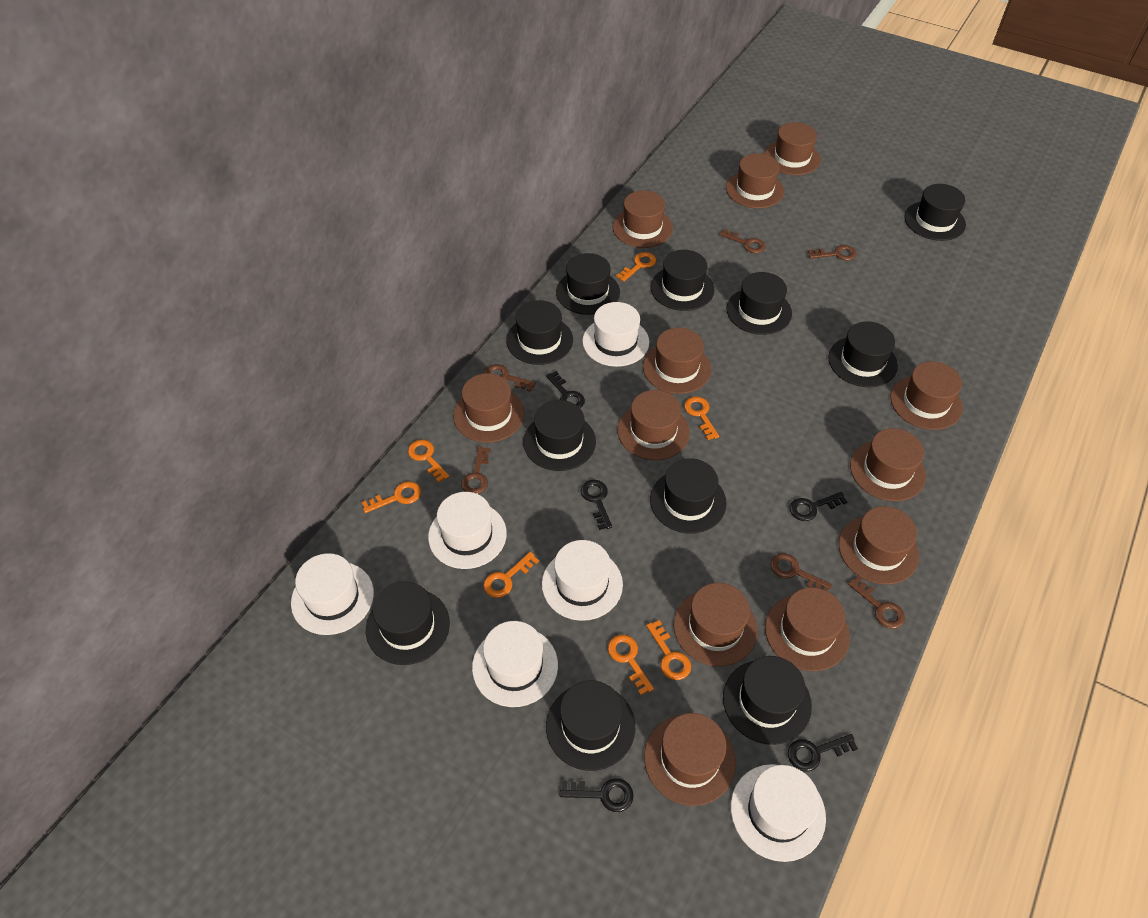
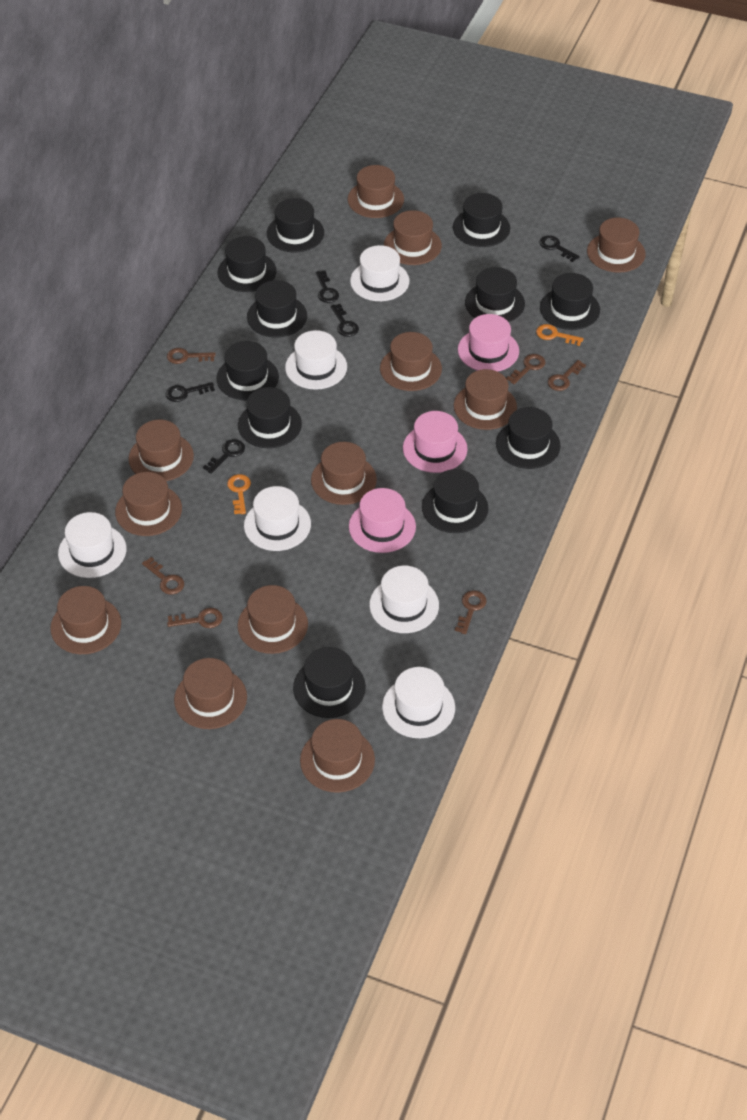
orange key: 7 -> 2
pink hat: 0 -> 3

